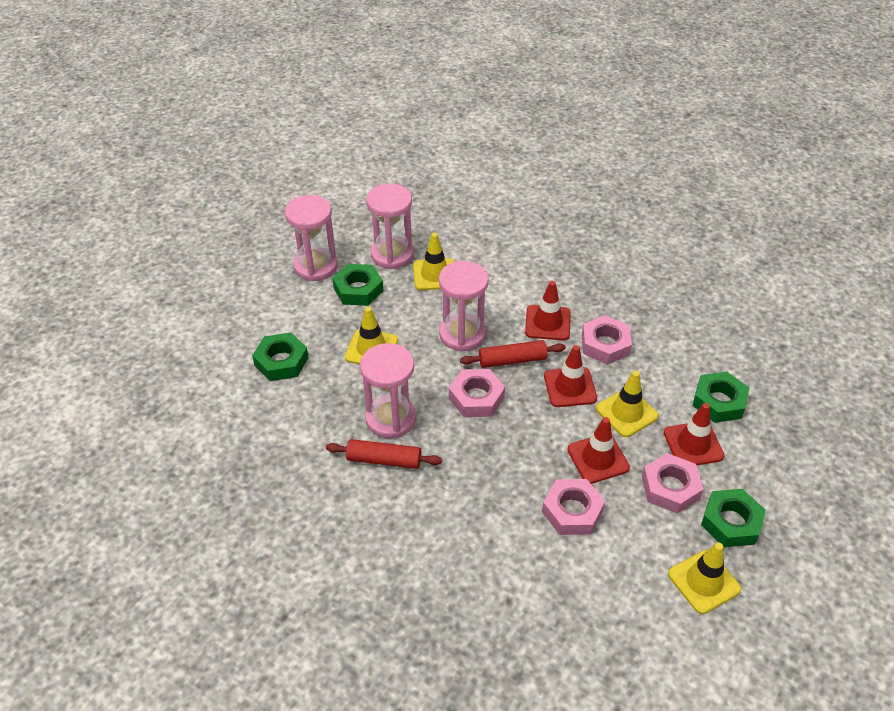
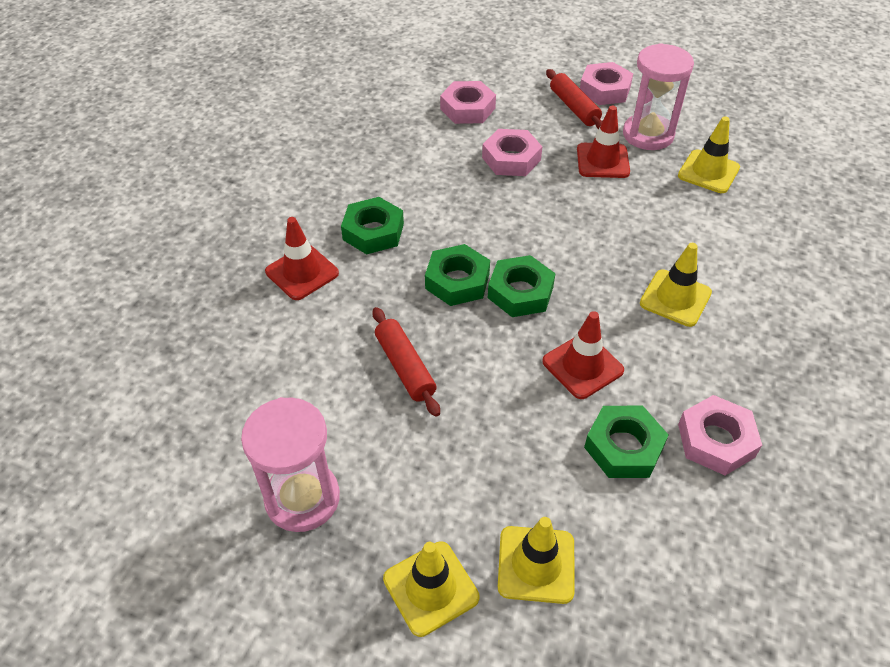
pink hourglass: 4 -> 2
red traffic cone: 4 -> 3

